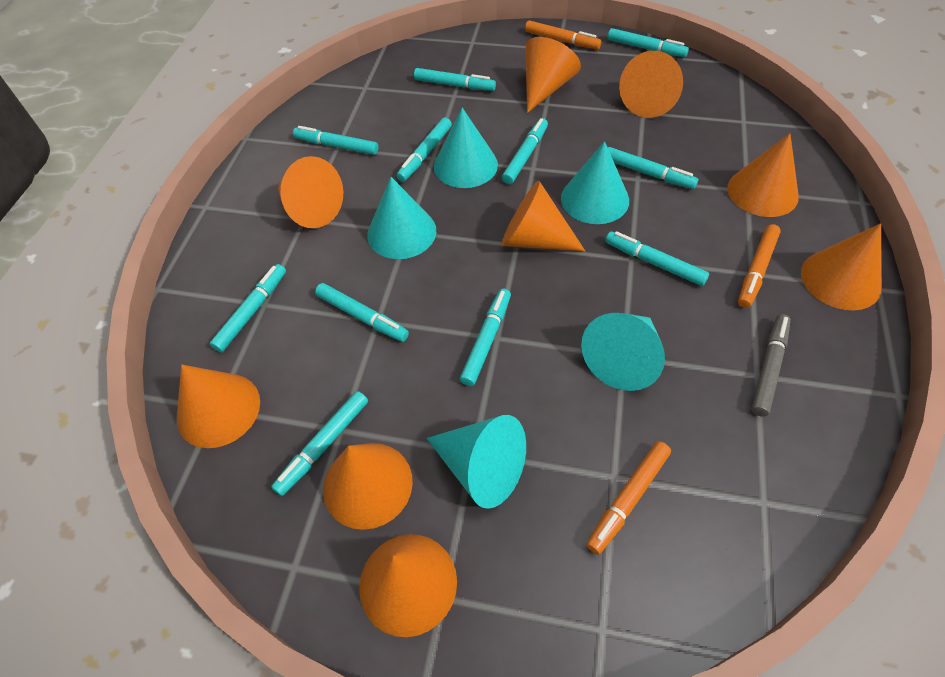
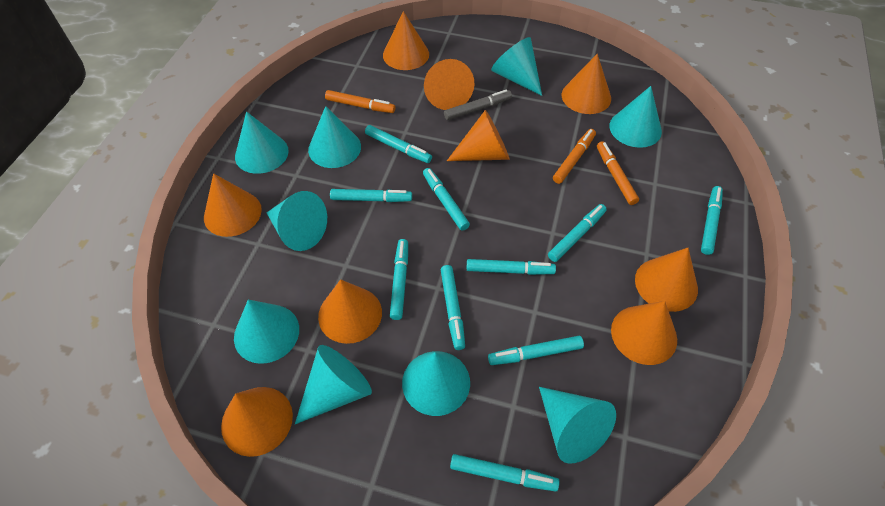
turquoise cone: 5 -> 9
turquoise marker: 11 -> 10

